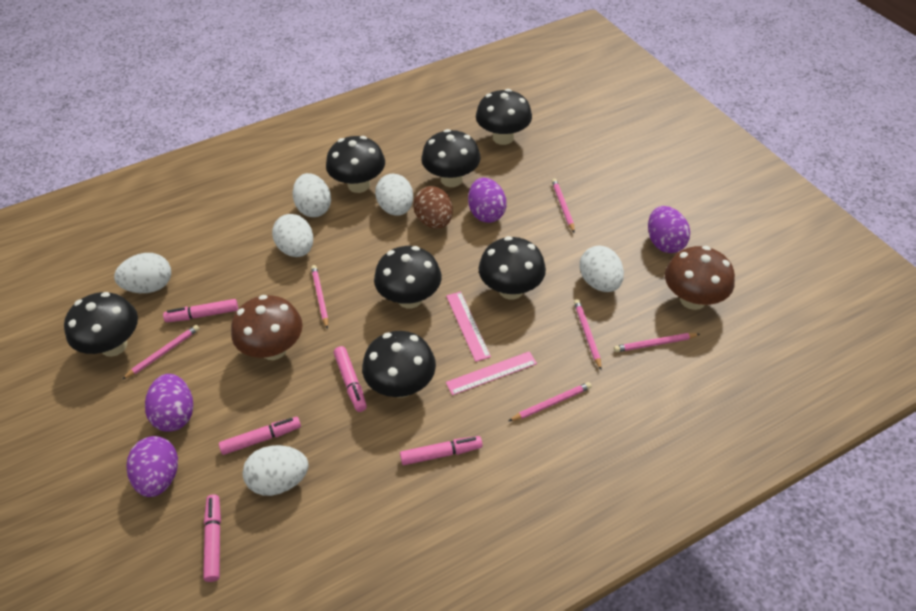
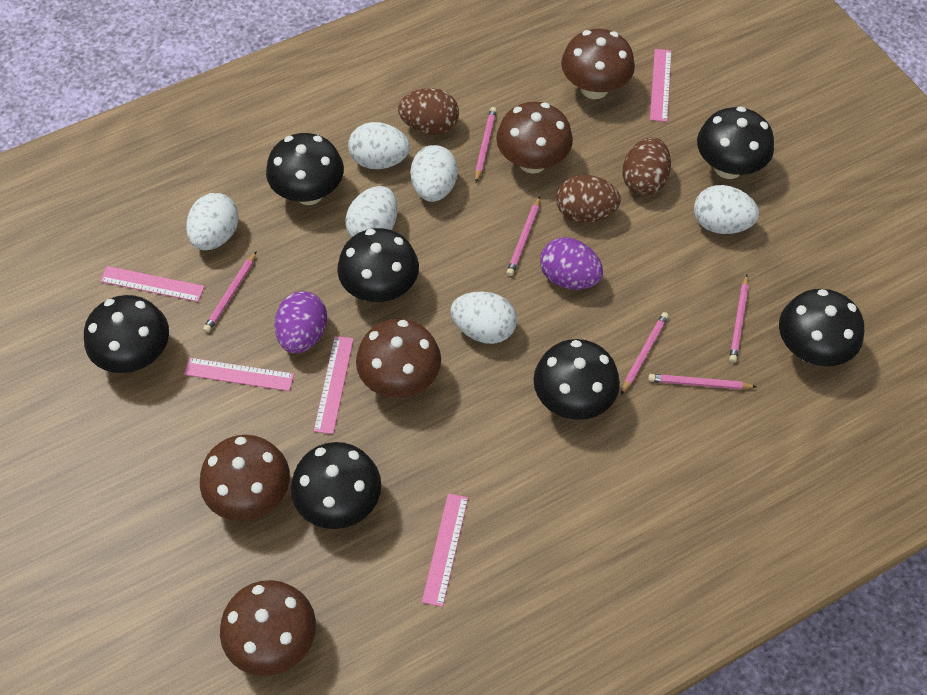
brown egg: 1 -> 3
brown mushroom: 2 -> 5
pink marker: 5 -> 0
pink ruler: 2 -> 5
purple egg: 4 -> 2

